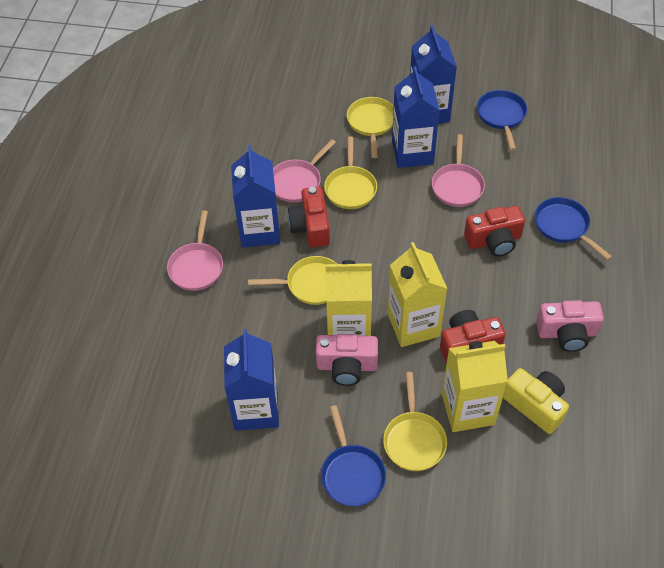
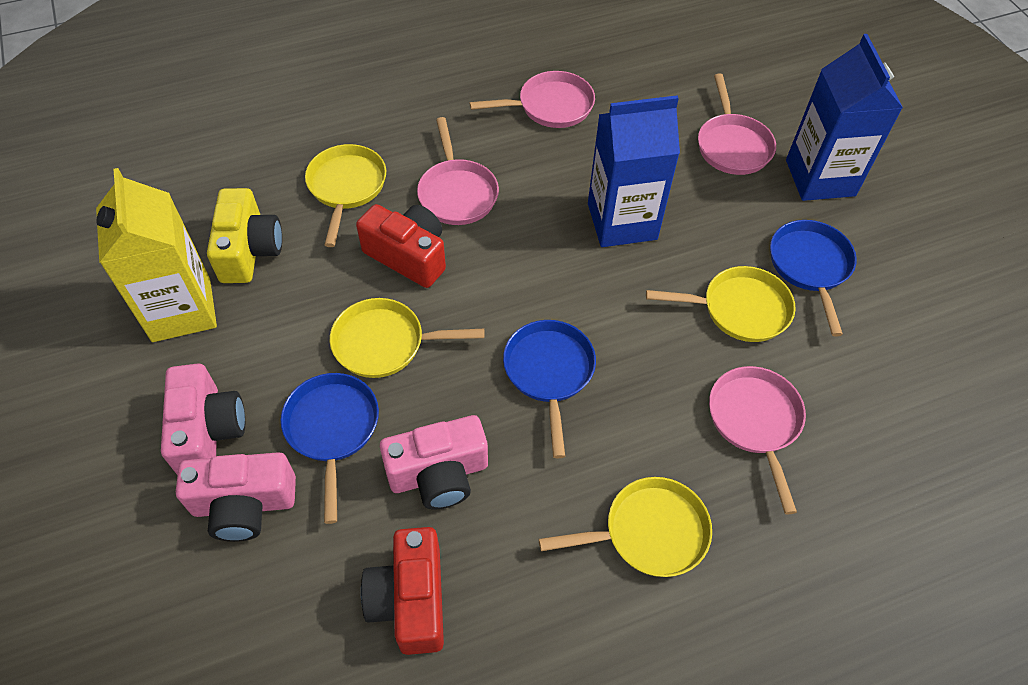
blue carton: 4 -> 2
pink camera: 2 -> 3
pink pan: 3 -> 4
red camera: 3 -> 2
yellow carton: 3 -> 1

